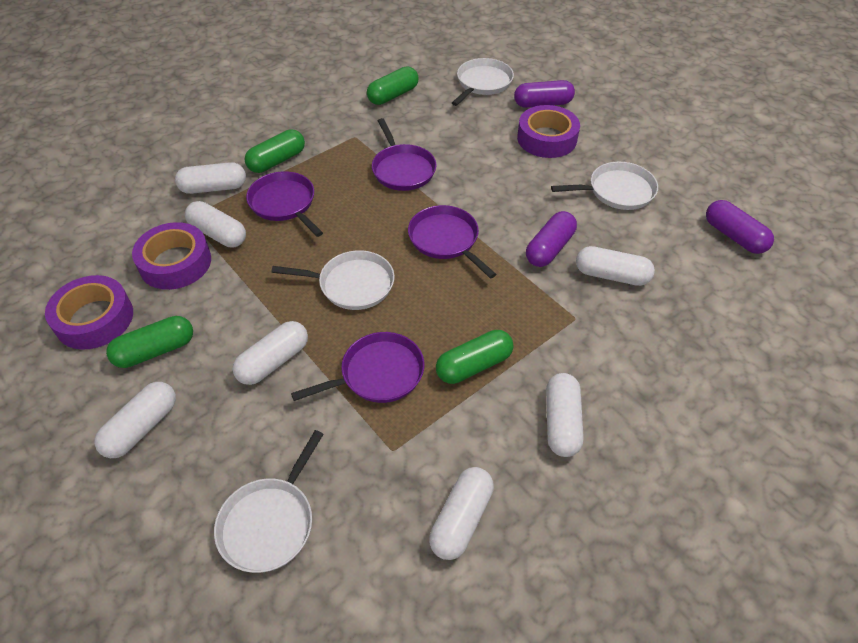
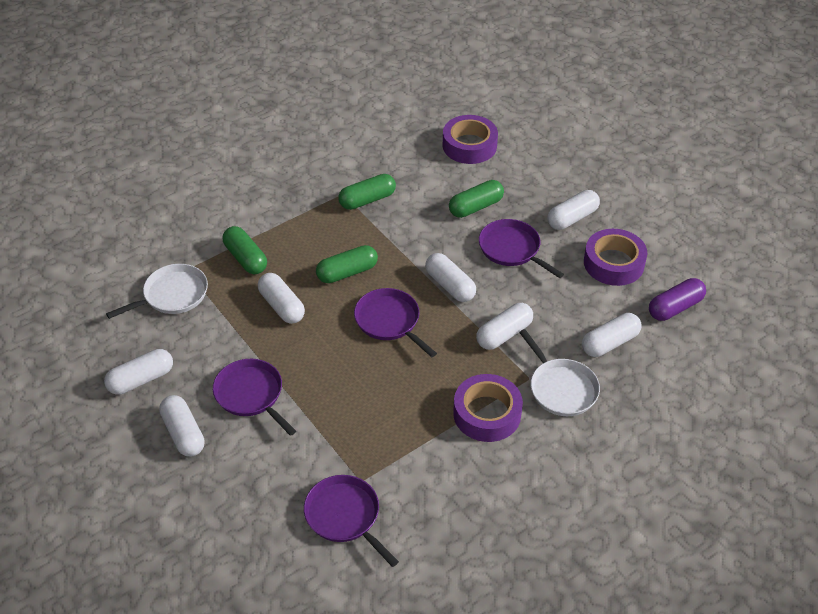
purple capsule: 3 -> 1
white pan: 4 -> 2

